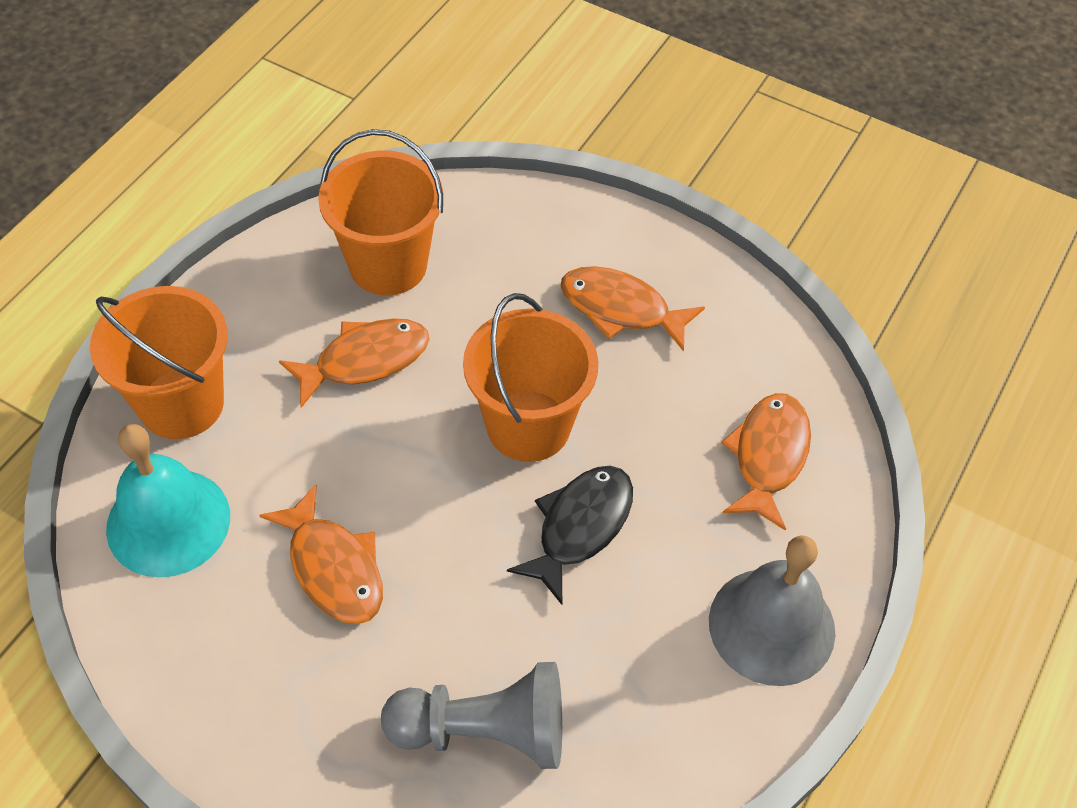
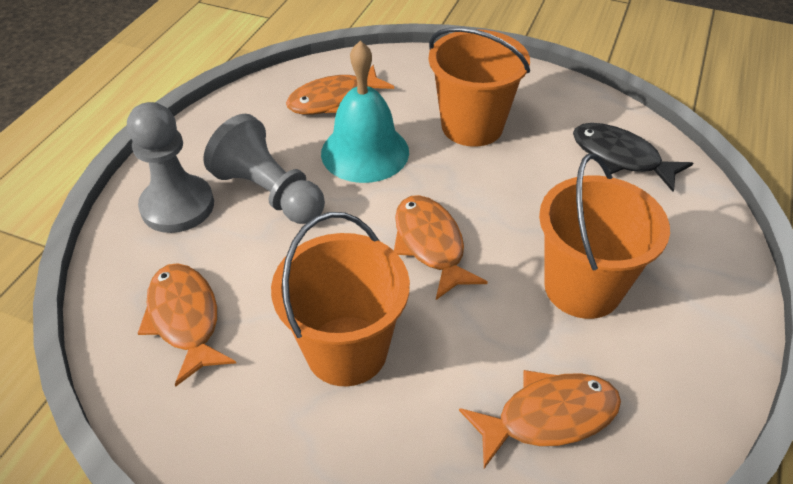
grey bell: 1 -> 0
grey pawn: 1 -> 2

